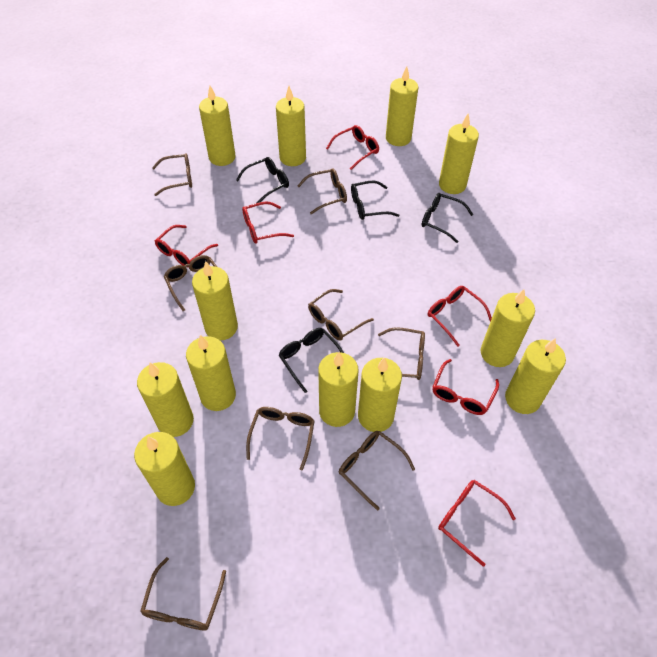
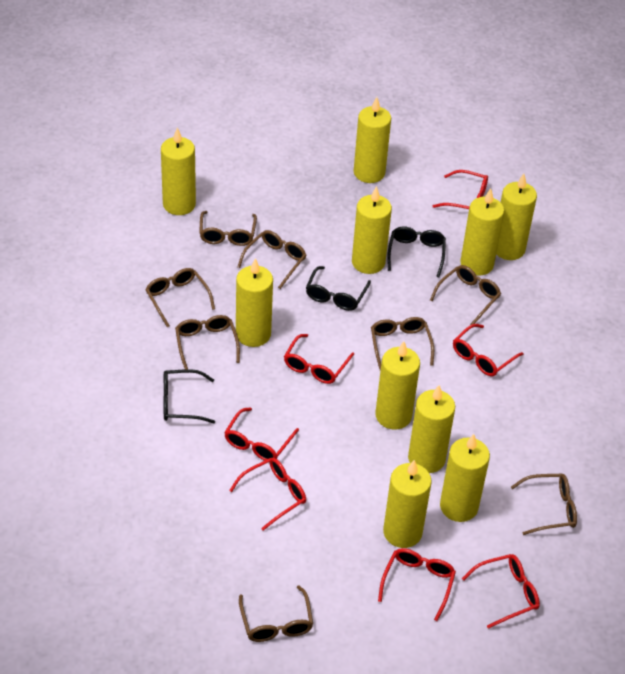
black glasses: 4 -> 3
red glasses: 6 -> 7
yellow candle: 12 -> 10

